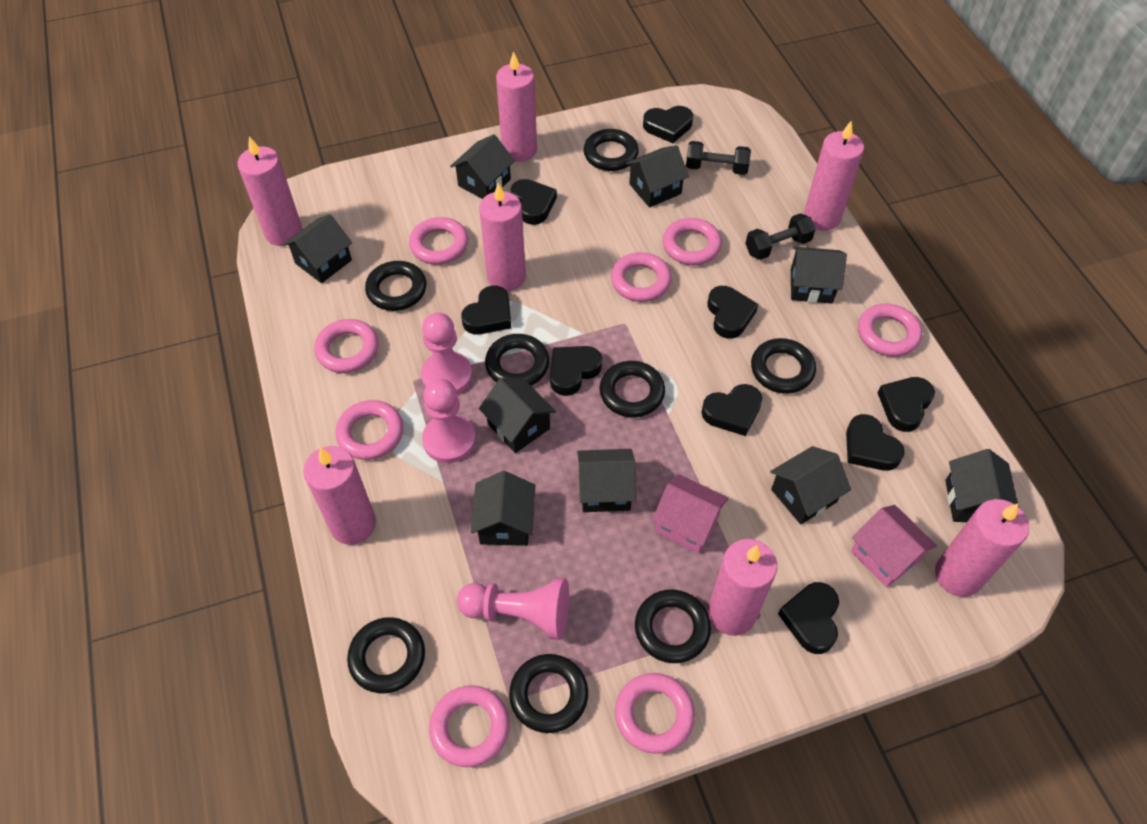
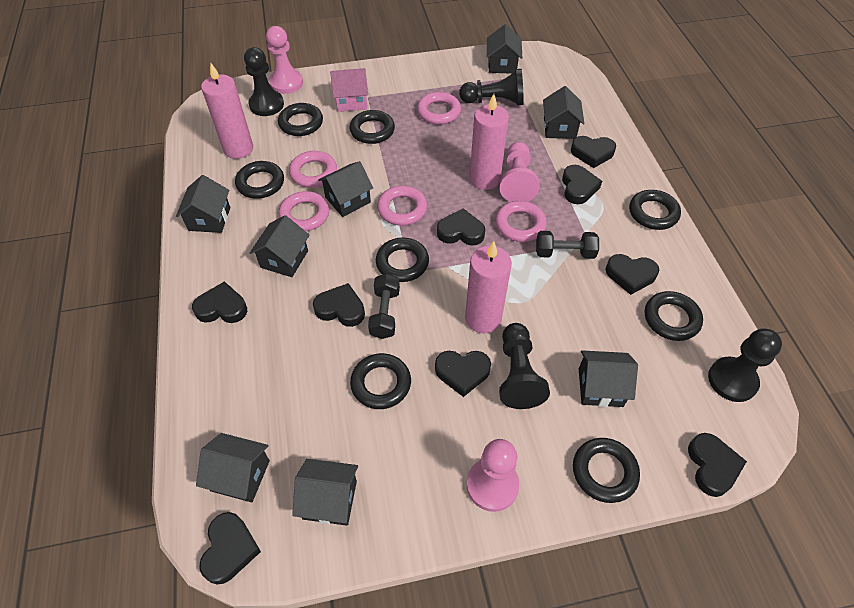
black house: 9 -> 8
black pawn: 0 -> 4
pink candle: 7 -> 3
pink house: 2 -> 1
pink ring: 8 -> 5

